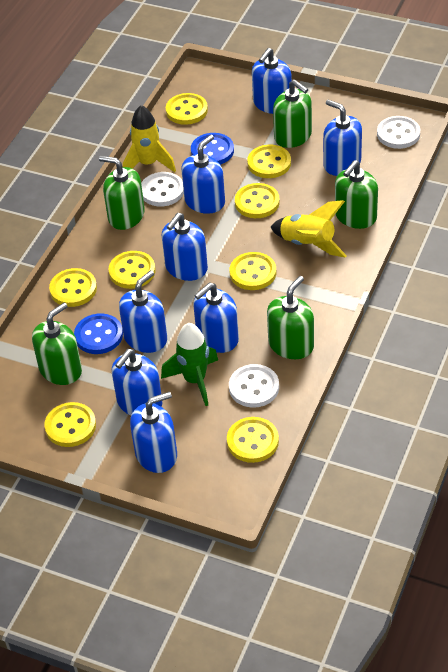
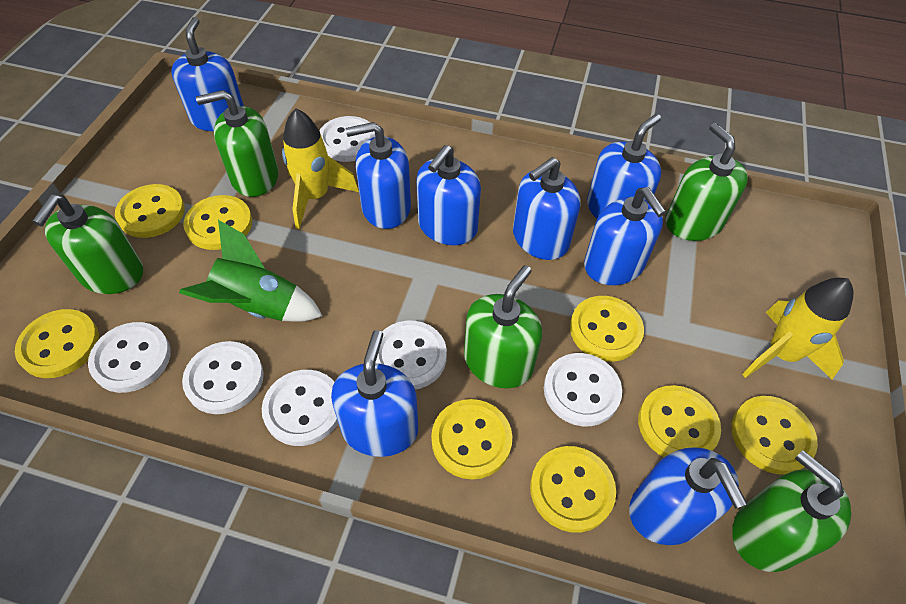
blue button: 2 -> 0
white button: 3 -> 6

